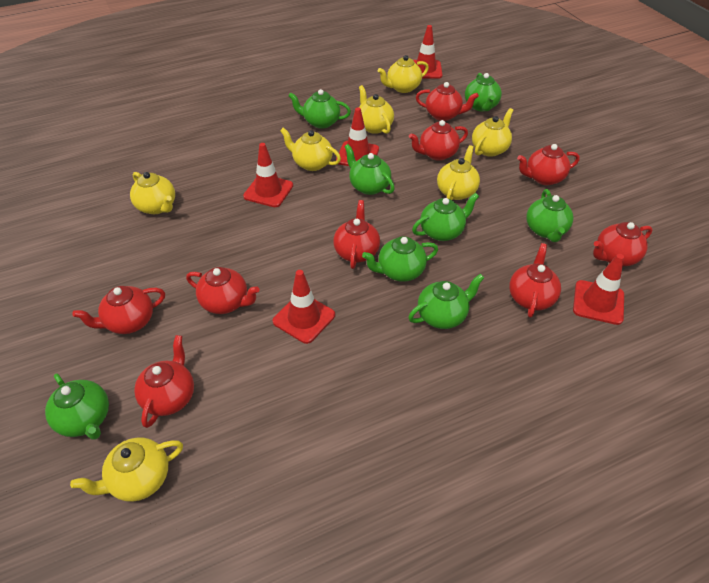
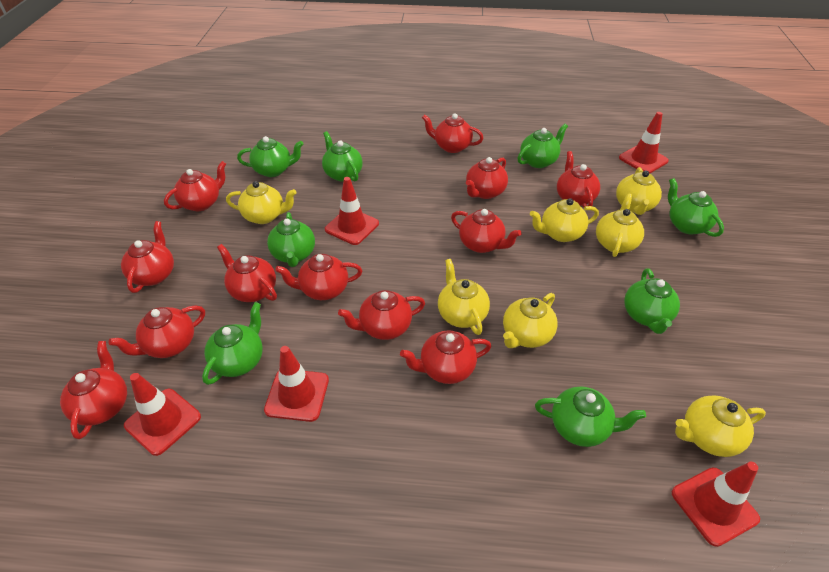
red teapot: 9 -> 12

